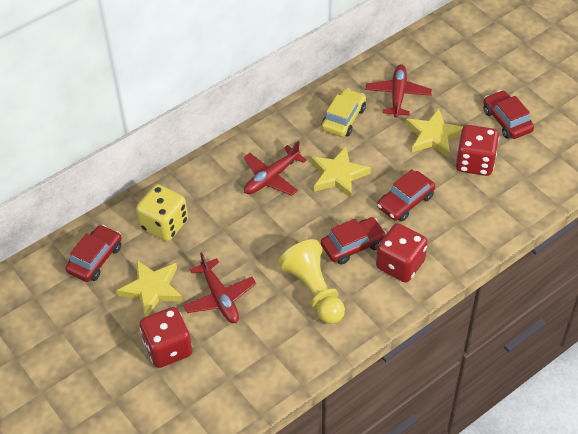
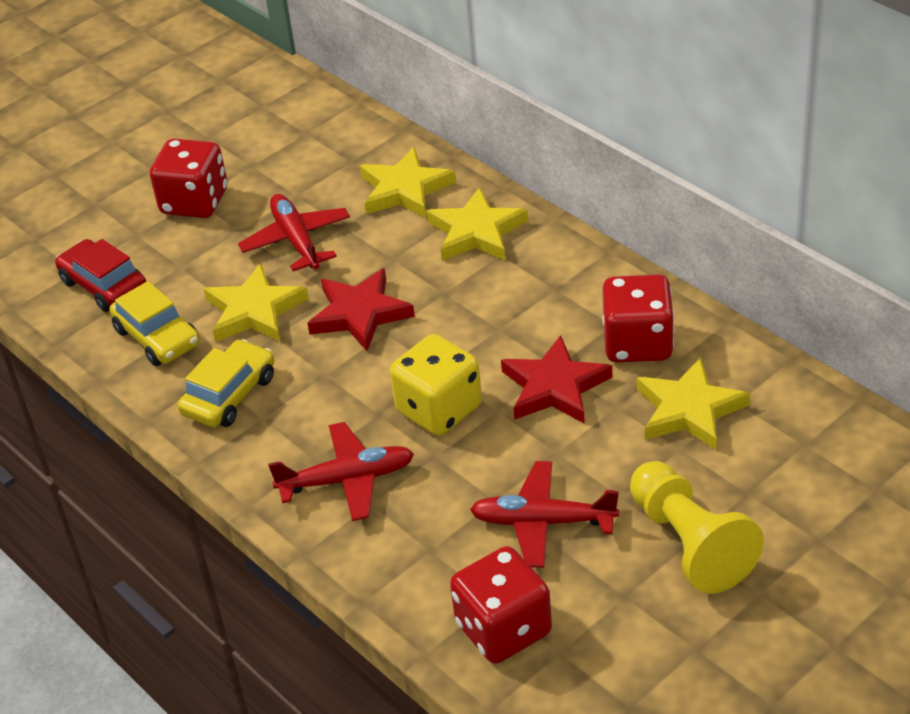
red car: 4 -> 1
red star: 0 -> 2
yellow car: 1 -> 2
yellow star: 3 -> 4

